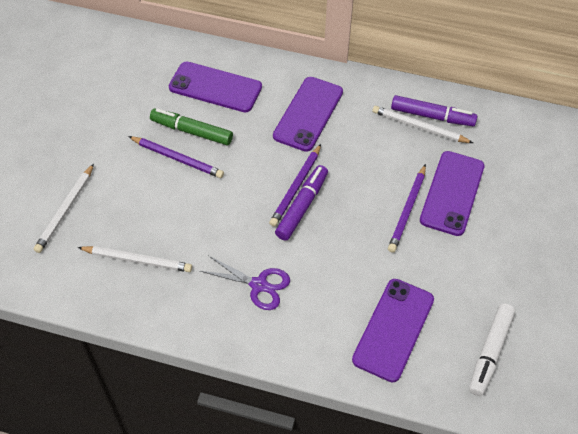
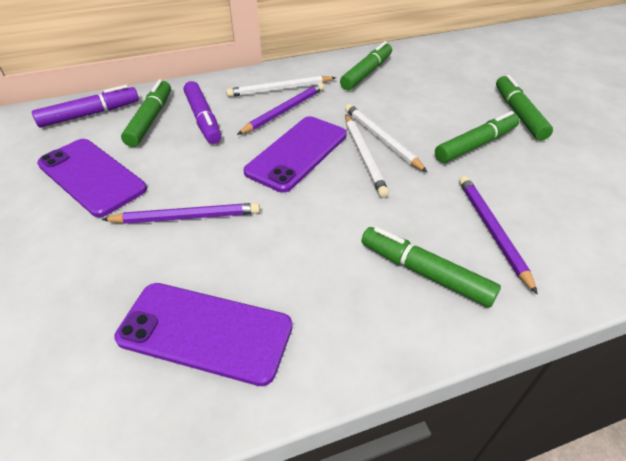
green marker: 1 -> 5
purple phone: 4 -> 3
purple scissors: 1 -> 0
white marker: 1 -> 0

